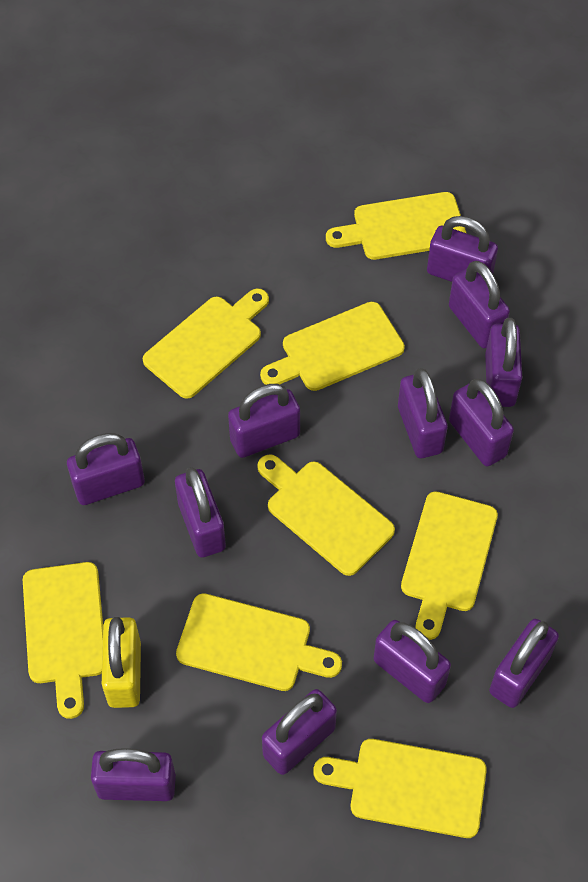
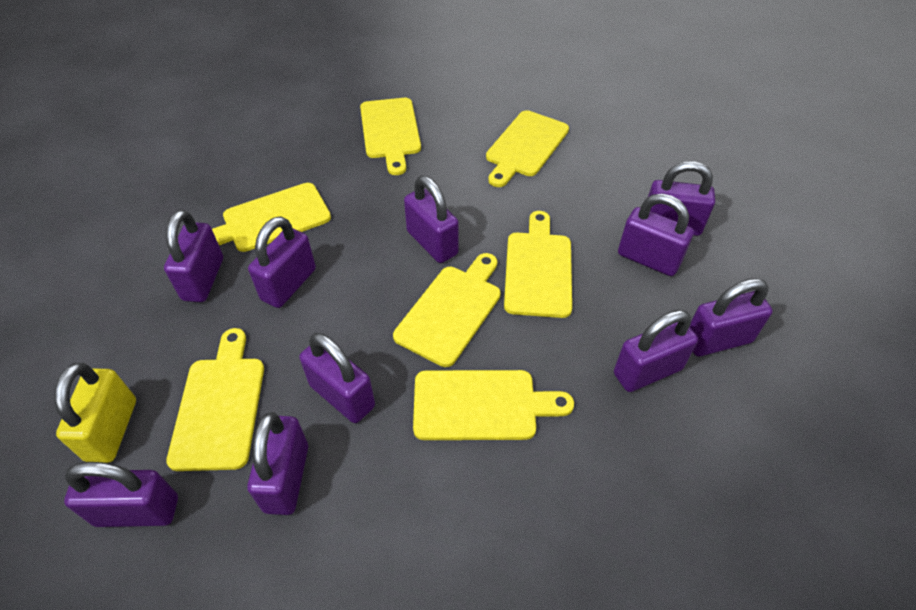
purple padlock: 12 -> 10
yellow cutting board: 8 -> 7

